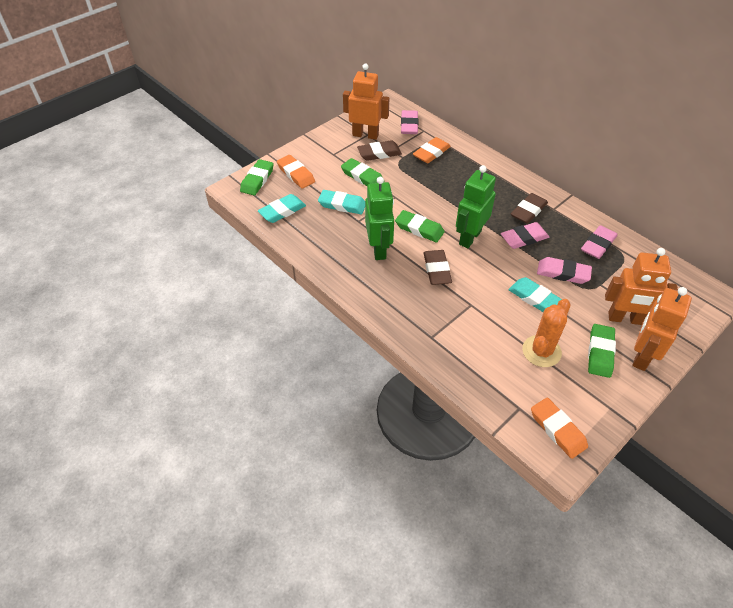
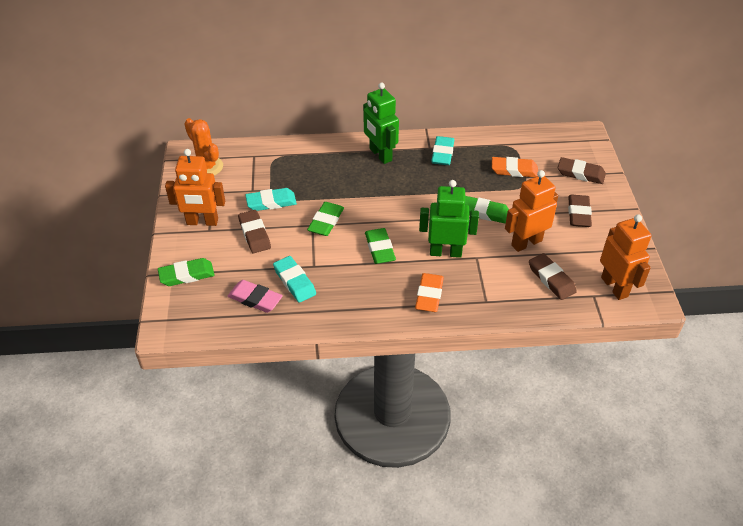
brown eraser: 3 -> 4
orange eraser: 3 -> 2
pink eraser: 4 -> 1

